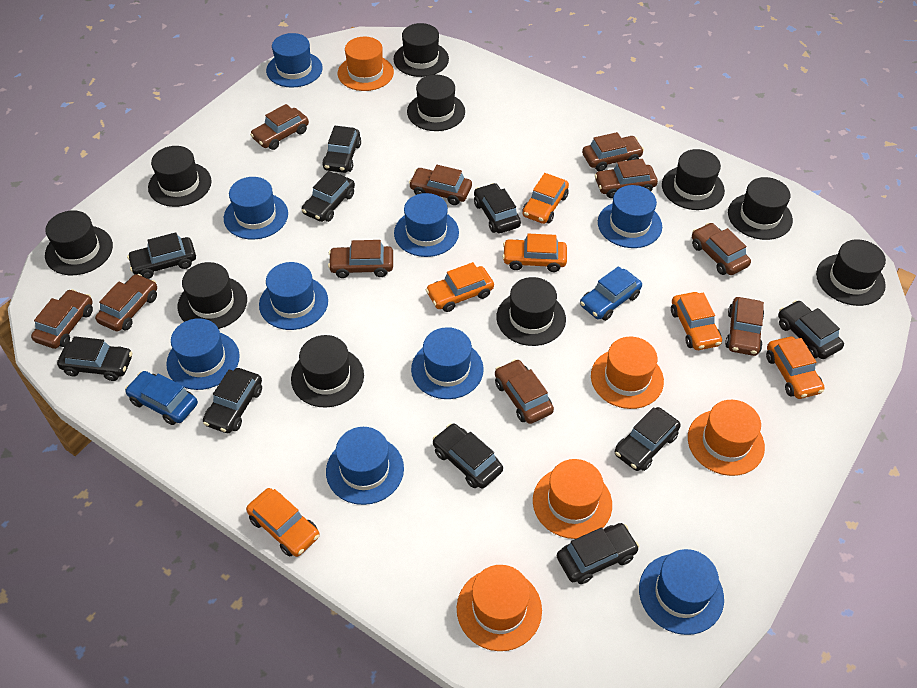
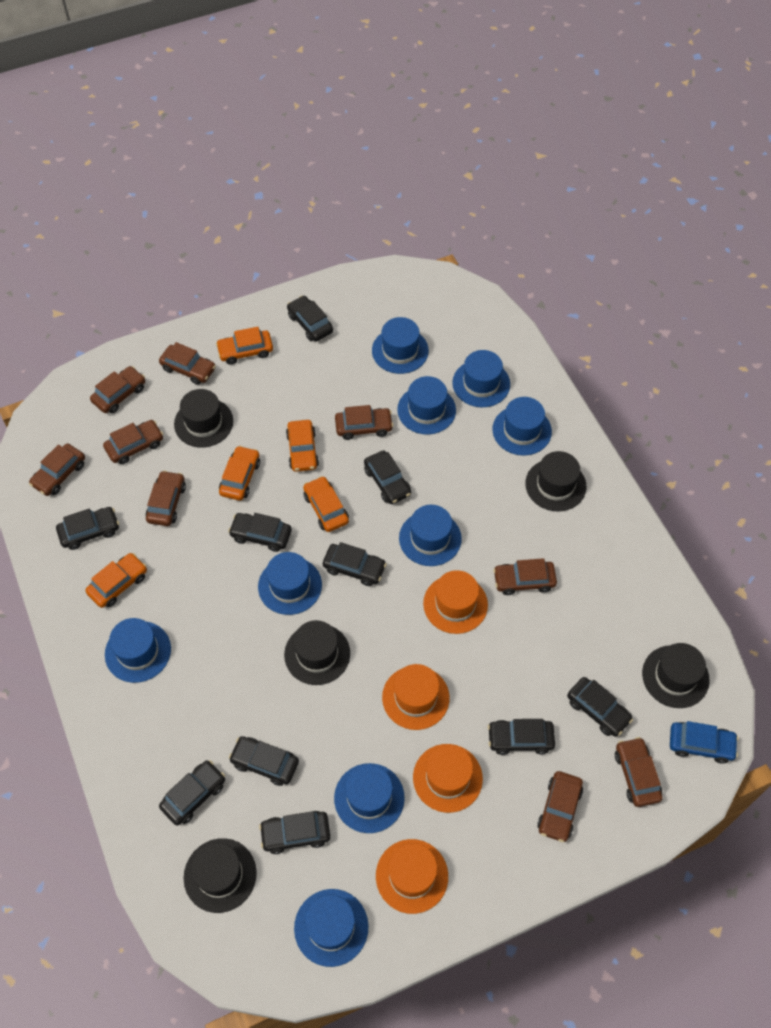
black hat: 10 -> 5
blue car: 2 -> 1
brown car: 10 -> 9
orange car: 6 -> 5
orange hat: 5 -> 4

